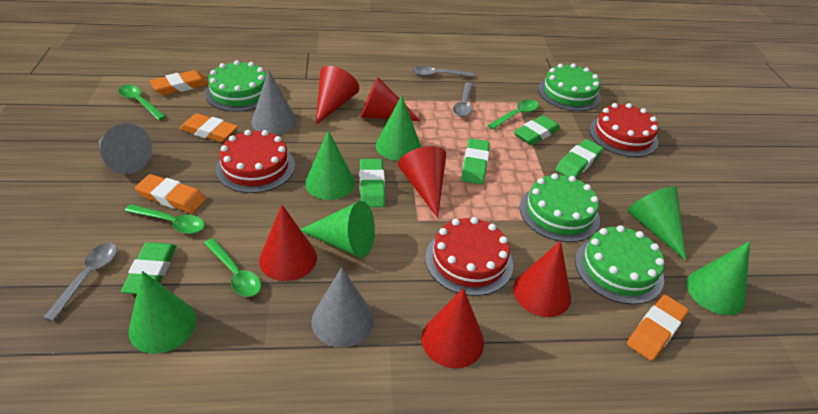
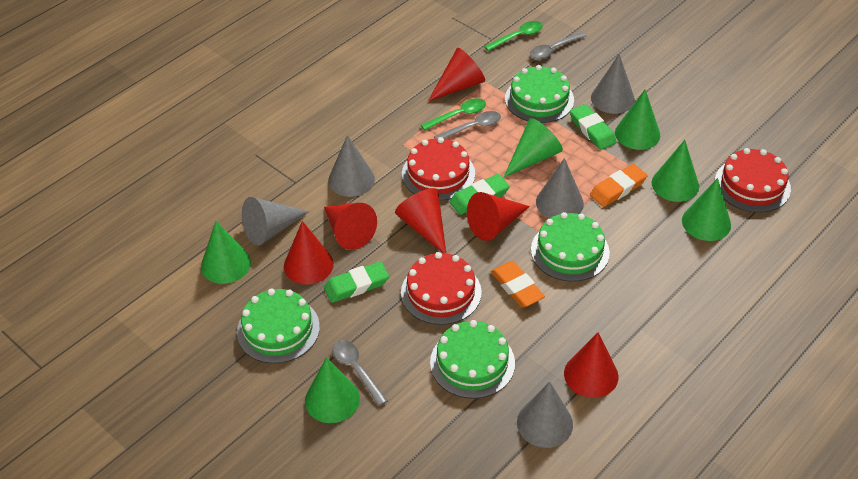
green eraser: 5 -> 3
green spoon: 4 -> 2
grey cone: 3 -> 5
orange eraser: 4 -> 2

